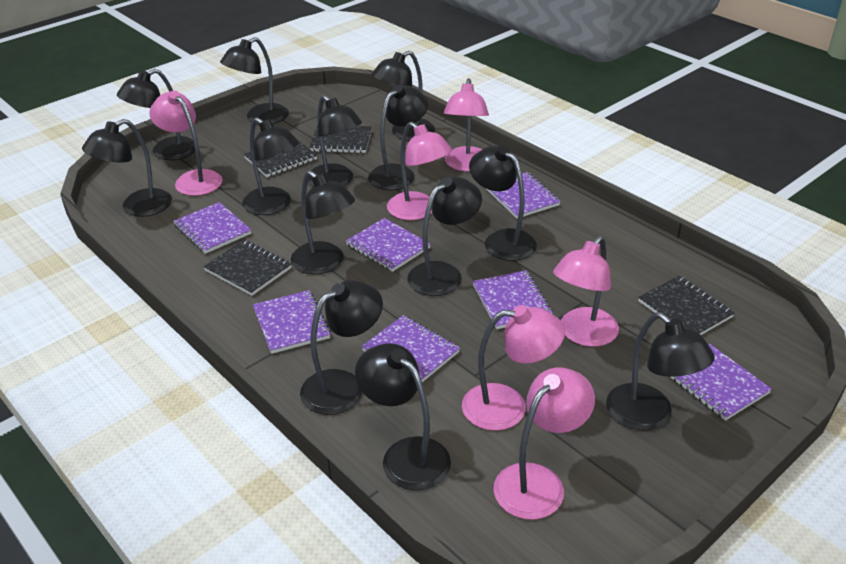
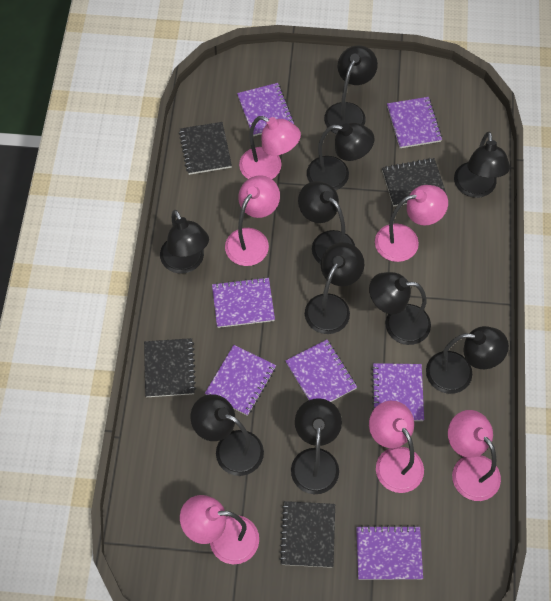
black lamp: 13 -> 10

